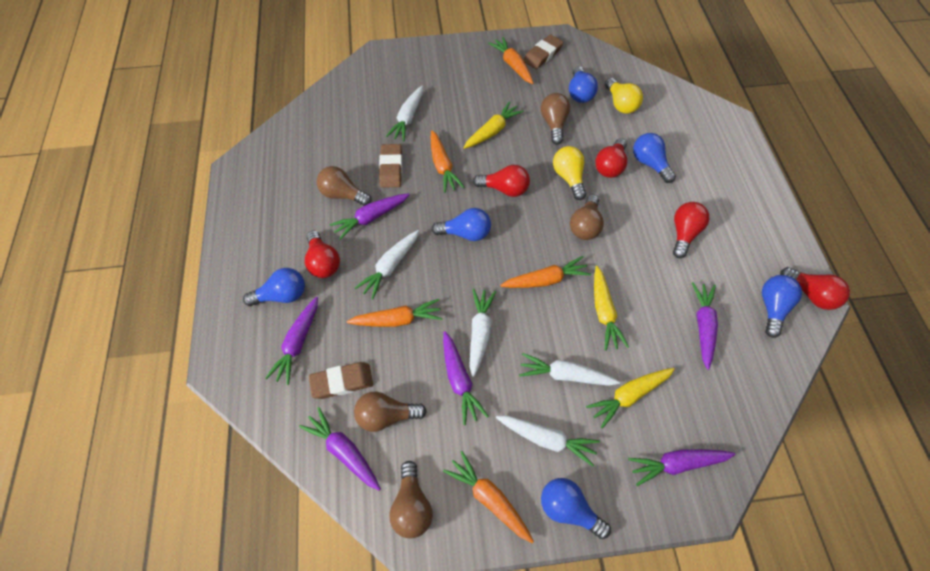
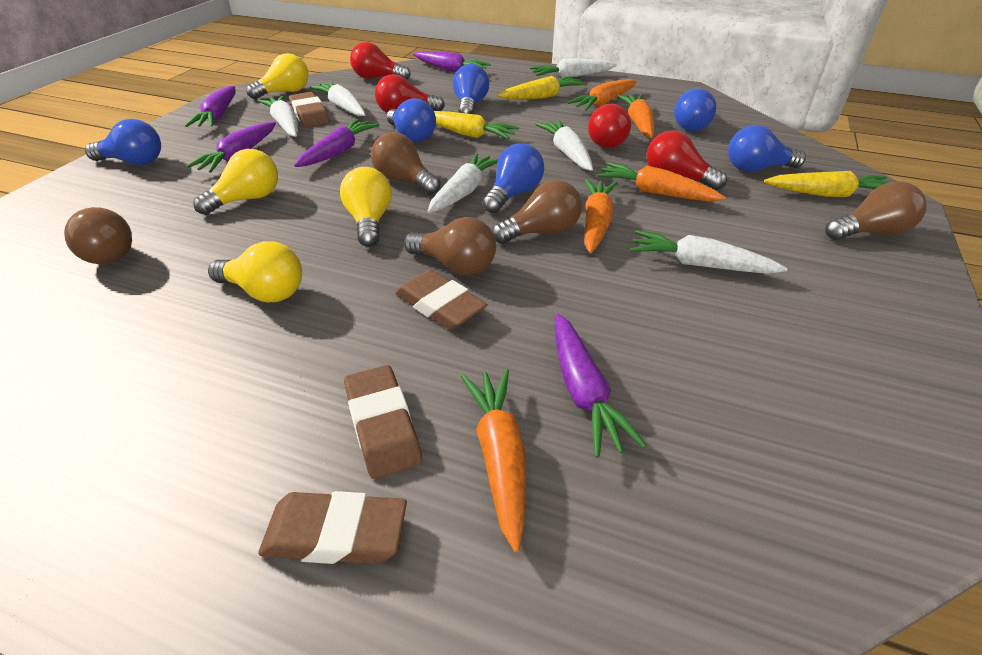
brown eraser: 3 -> 4
purple carrot: 6 -> 5
red light bulb: 5 -> 4
white carrot: 5 -> 6
yellow light bulb: 2 -> 4

